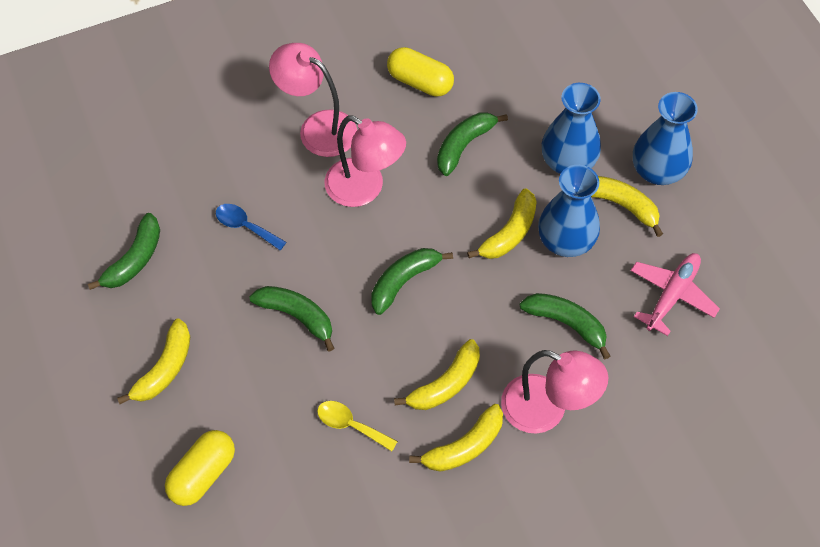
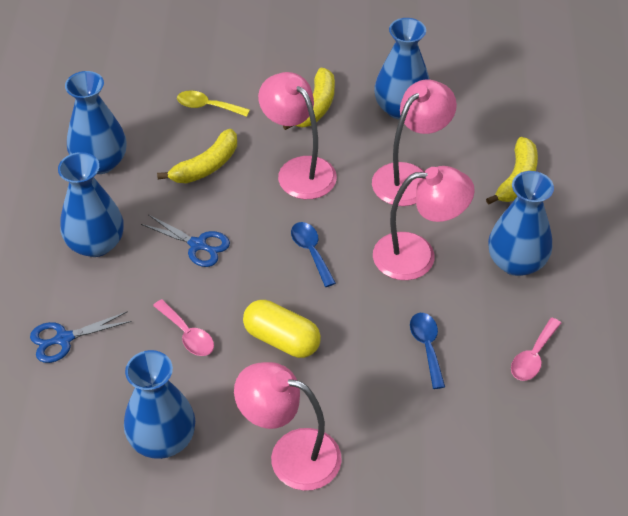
blue scissors: 0 -> 2
blue spoon: 1 -> 2
blue vase: 3 -> 5
green banana: 5 -> 0
pink lamp: 3 -> 4
pink plane: 1 -> 0
pink spoon: 0 -> 2
yellow banana: 5 -> 3
yellow capsule: 2 -> 1

